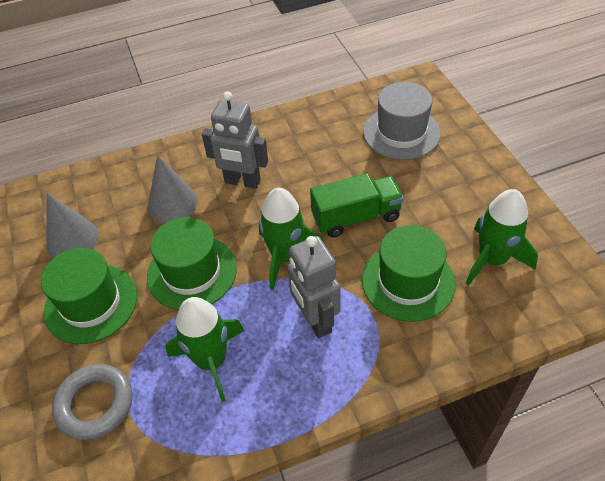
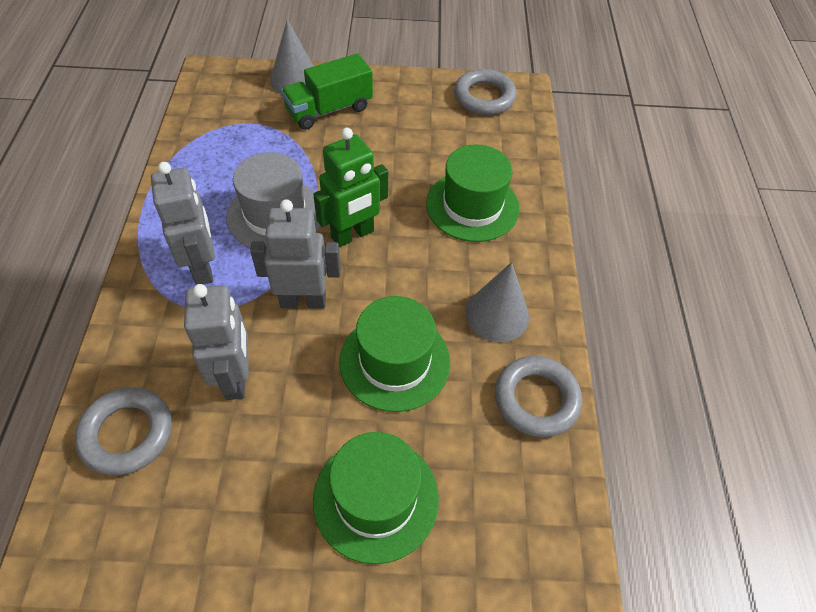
green robot: 0 -> 1
green rocket: 3 -> 0
grey ring: 1 -> 3
grey robot: 2 -> 3

